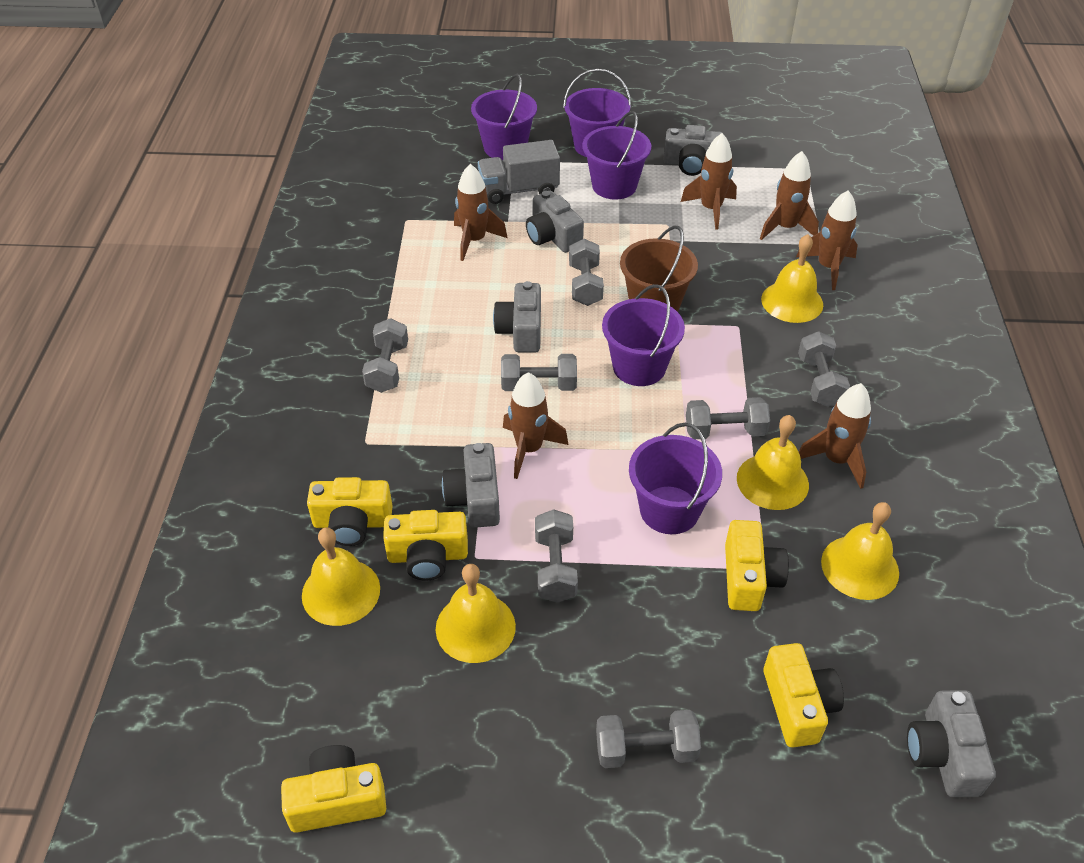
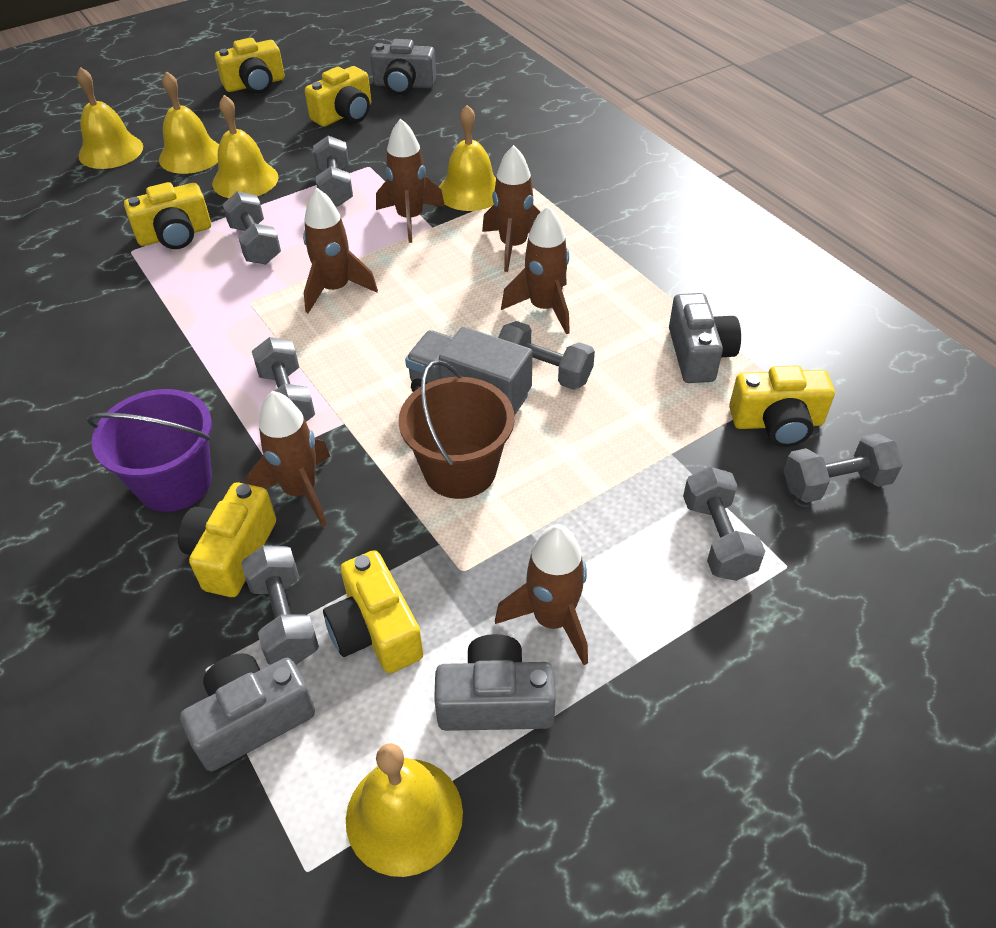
grey camera: 5 -> 4
purple bucket: 5 -> 1
yellow camera: 5 -> 6

